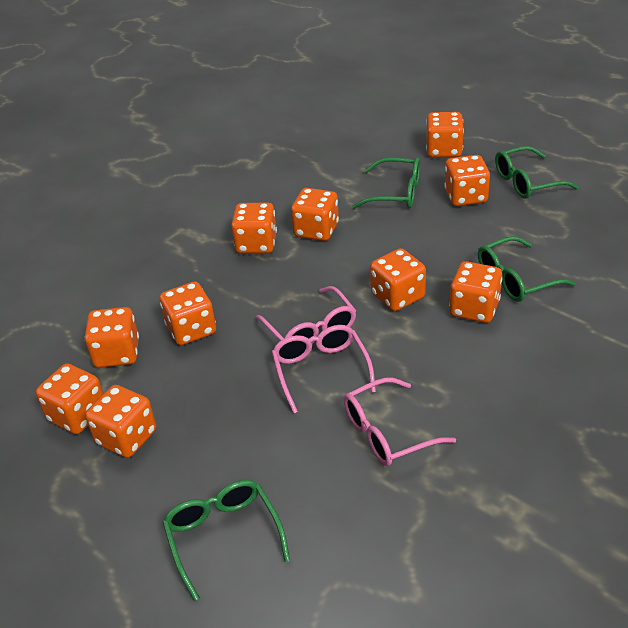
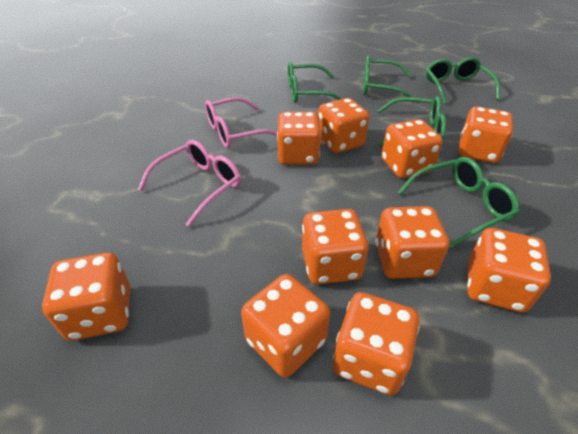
green glasses: 4 -> 5
pink glasses: 3 -> 2

